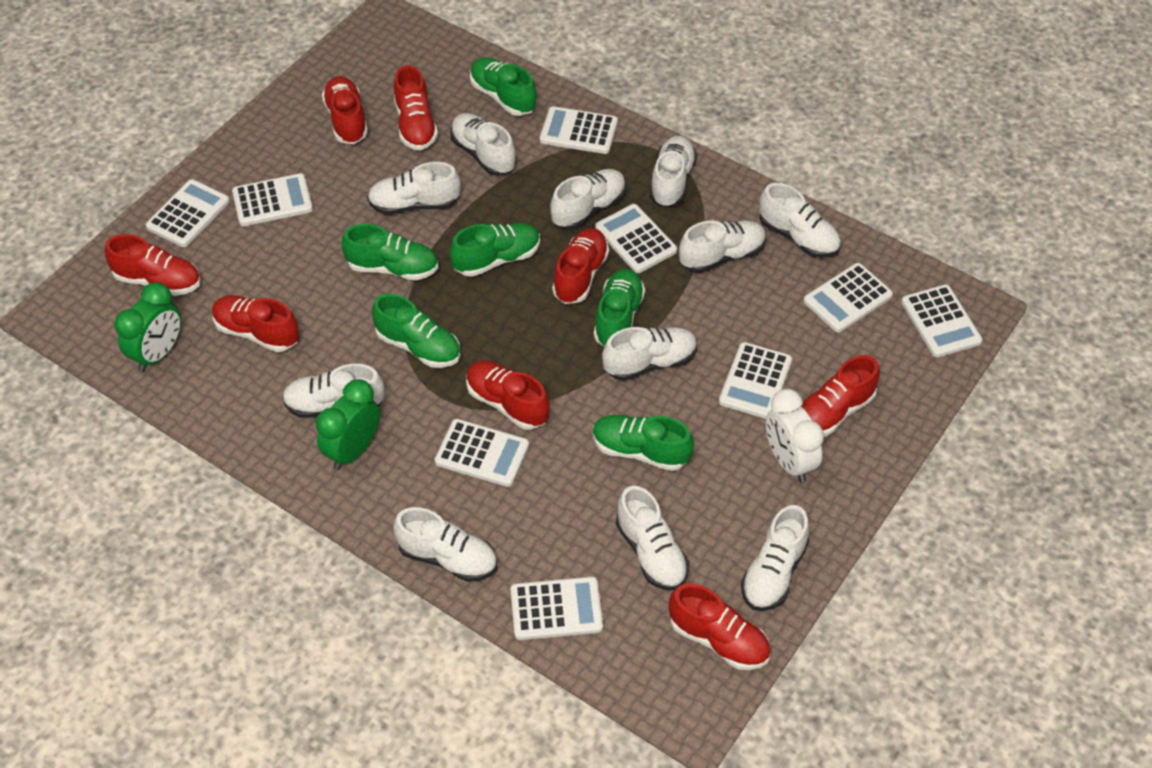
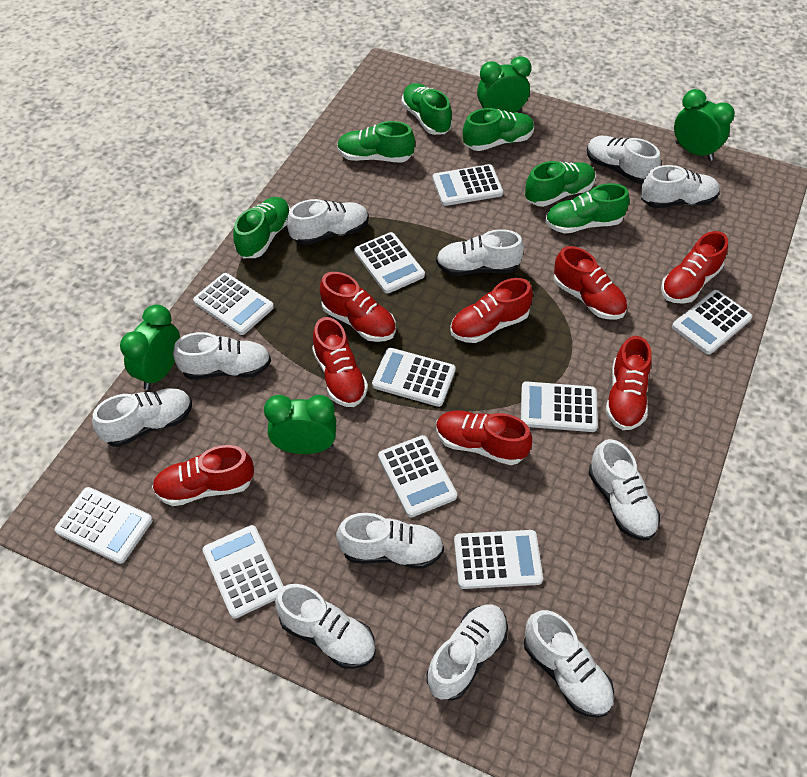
green clock: 2 -> 4
white calculator: 9 -> 10
white clock: 1 -> 0

